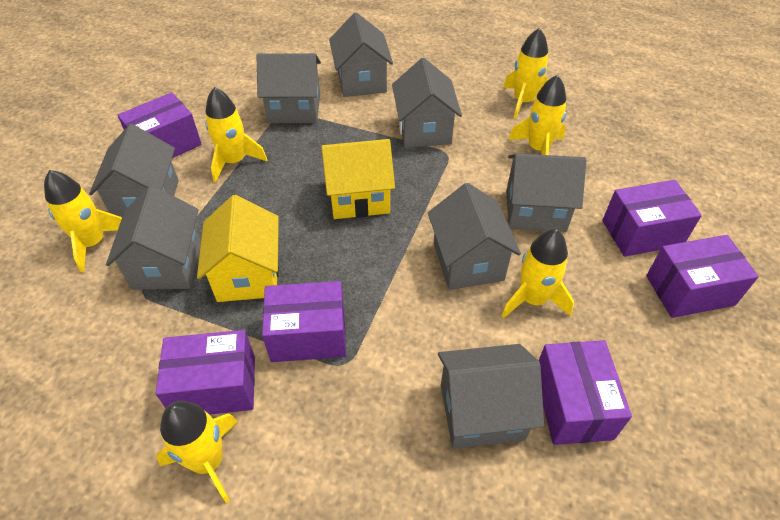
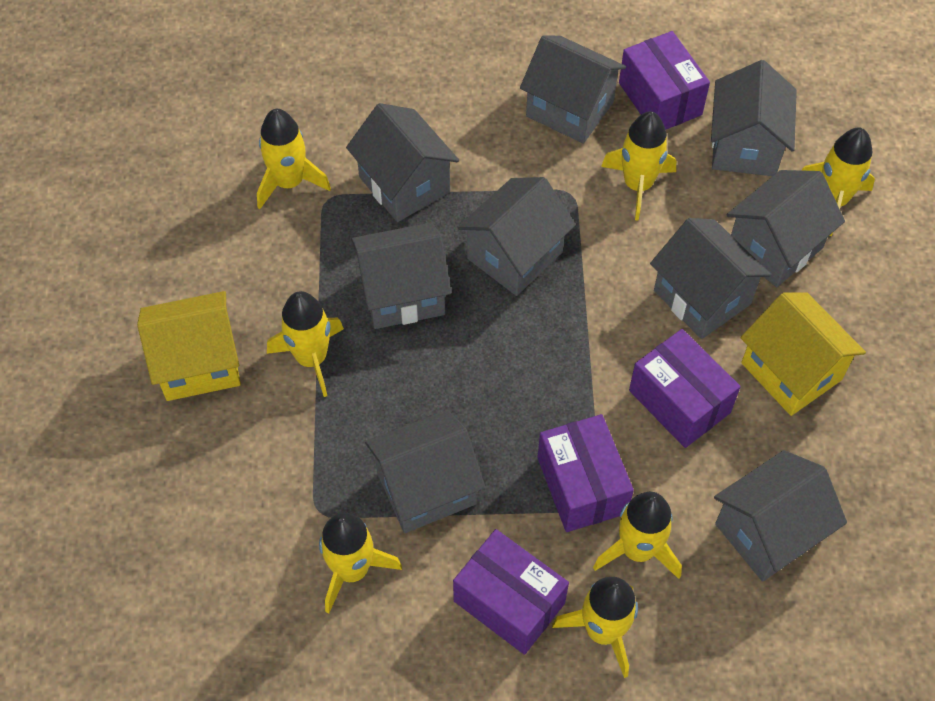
grey house: 8 -> 9
purple box: 6 -> 4
yellow rocket: 6 -> 7

